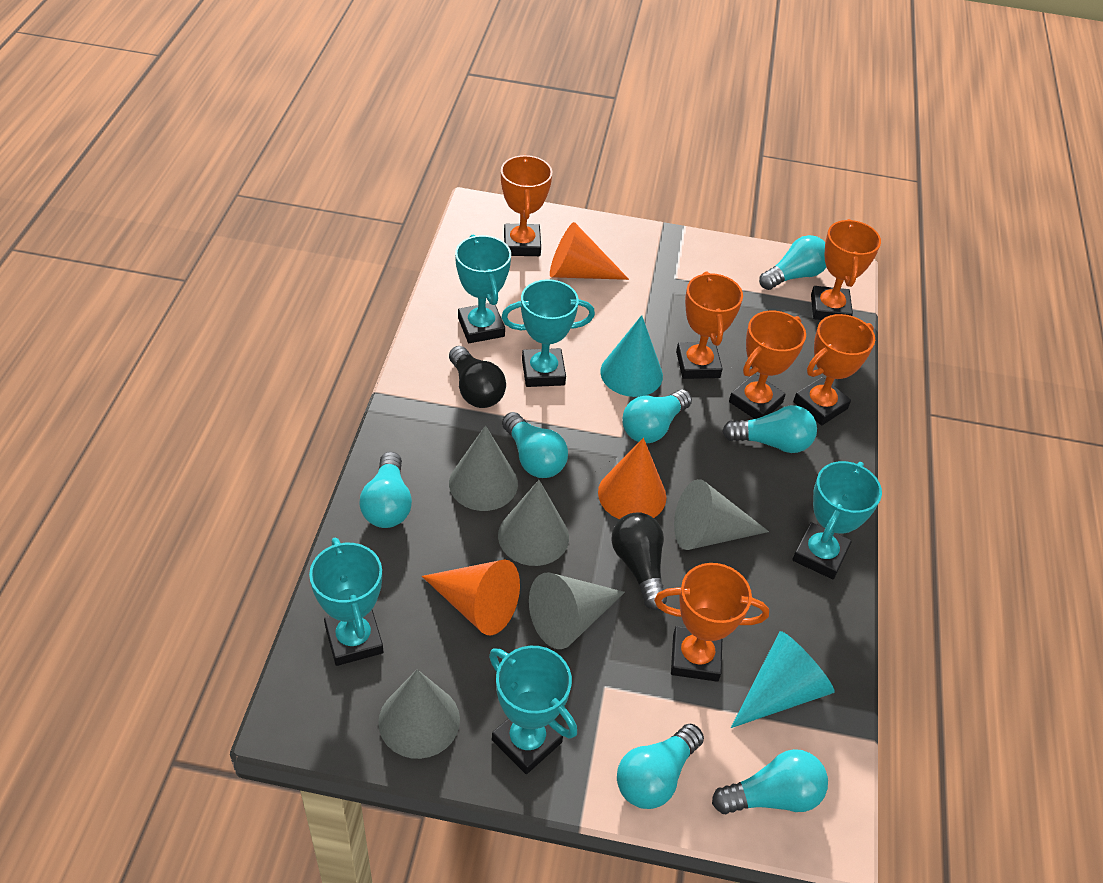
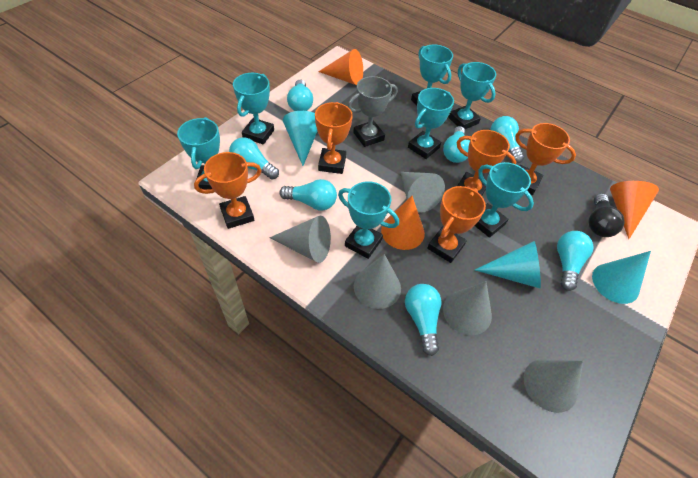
black light bulb: 2 -> 1
grey trophy: 0 -> 1
orange trophy: 6 -> 5
turquoise cone: 2 -> 3
turquoise trophy: 5 -> 7

